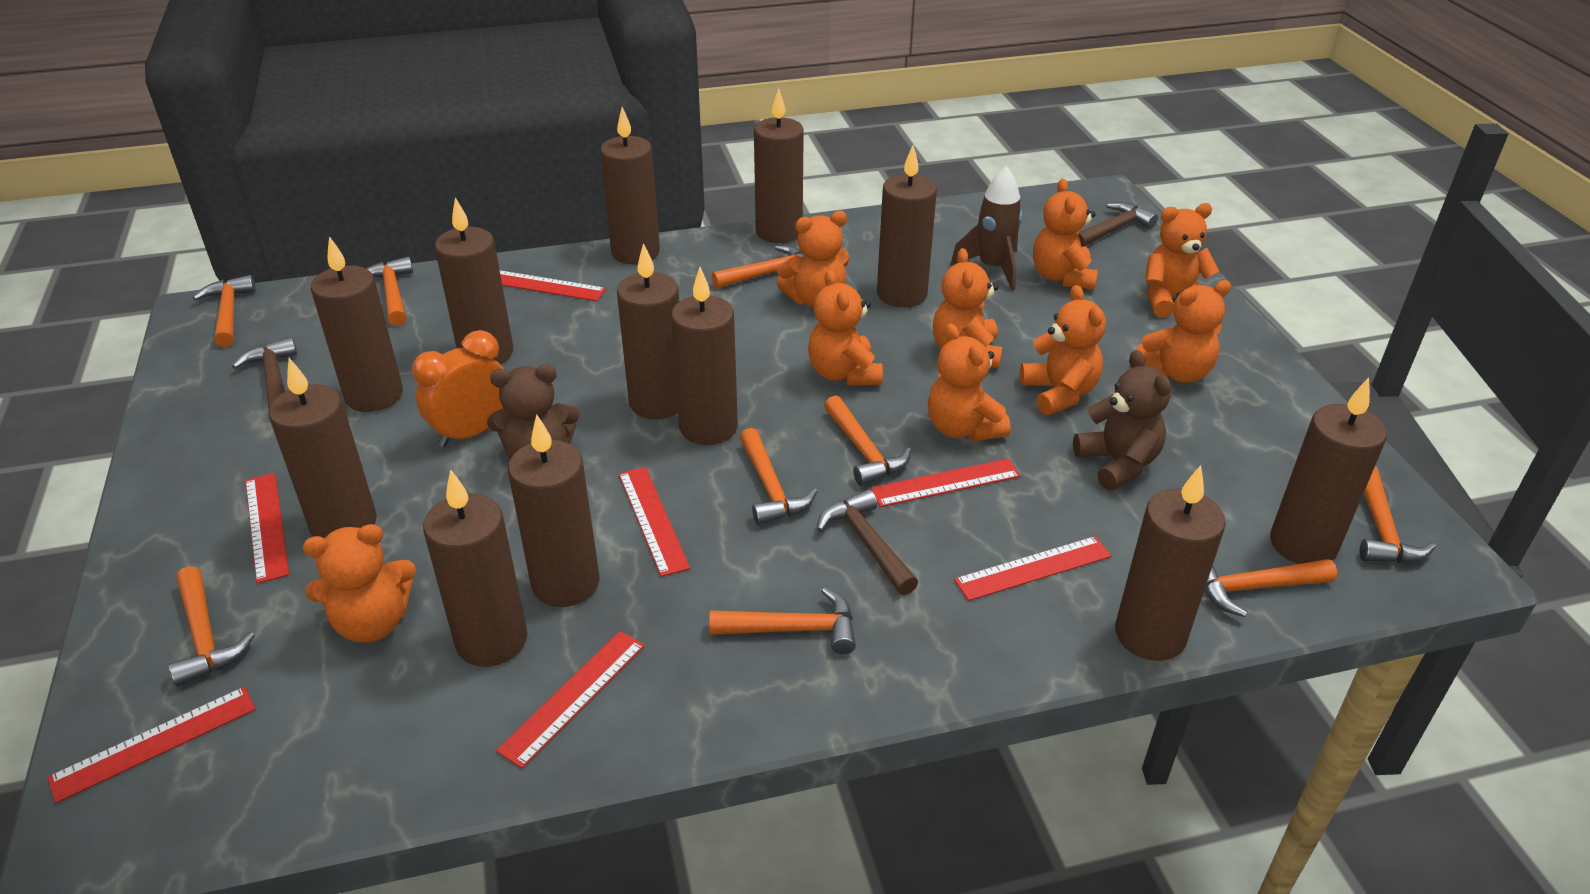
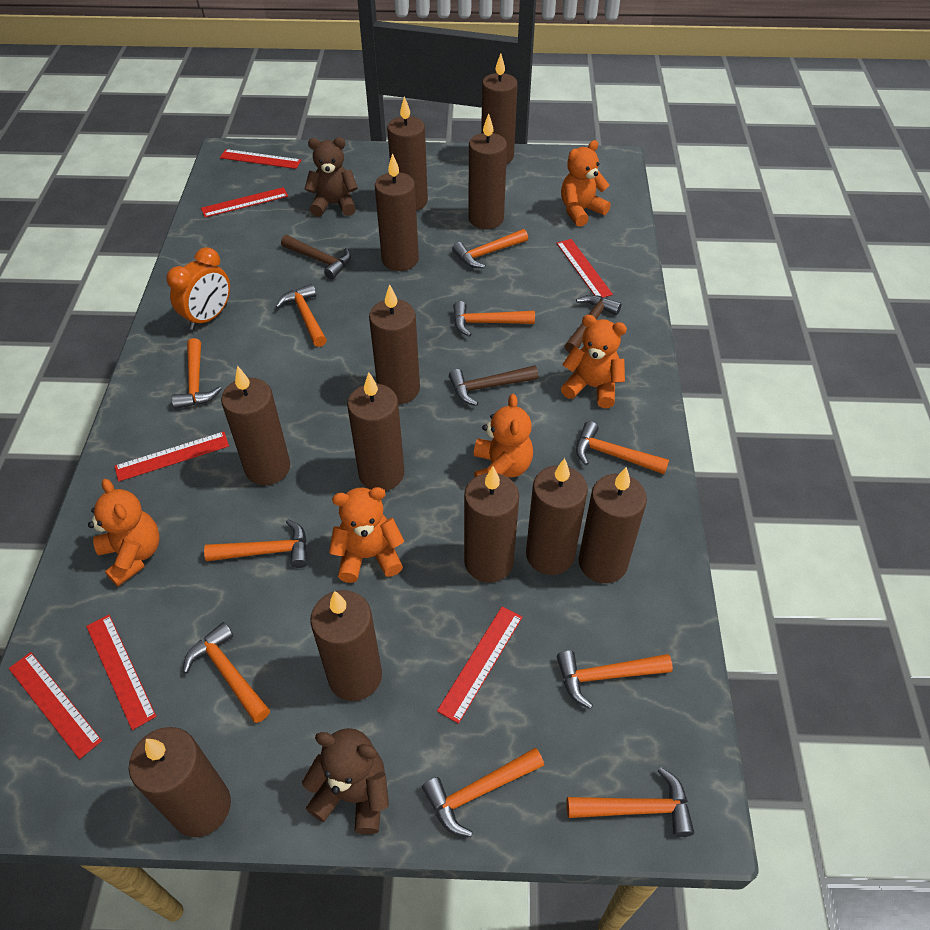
brown rocket: 1 -> 0
orange hammer: 9 -> 10
orange teddy bear: 9 -> 5

